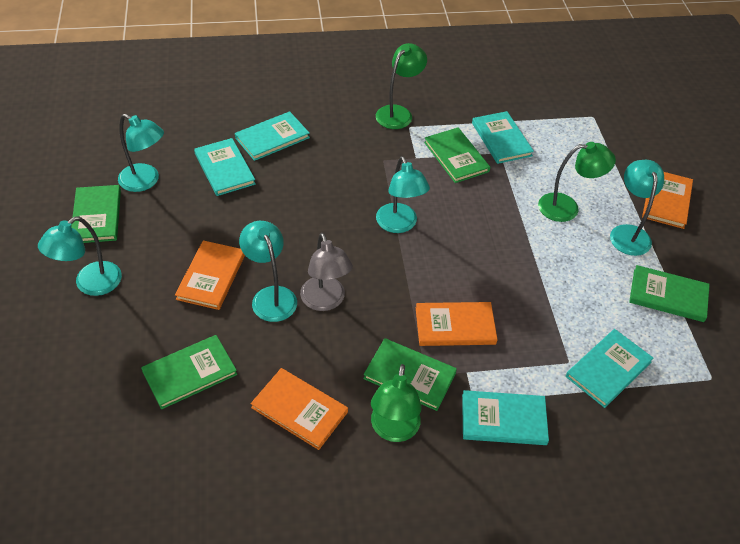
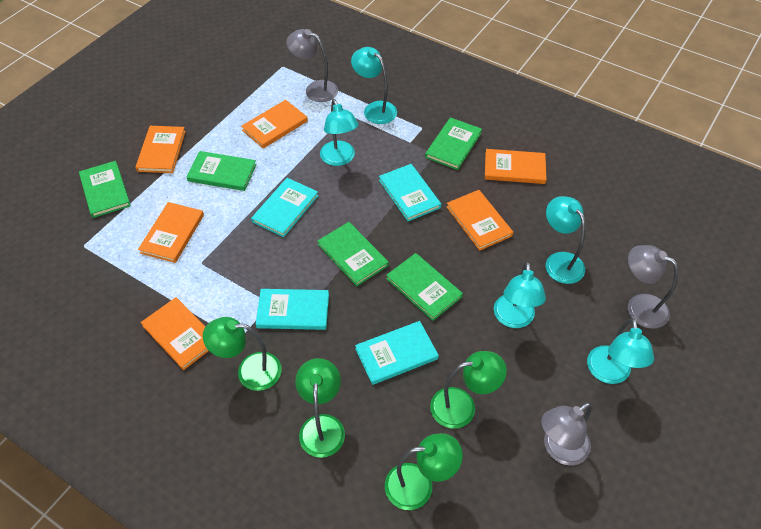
green lamp: 3 -> 4
grey lamp: 1 -> 3
orange book: 4 -> 6
turquoise book: 5 -> 4

